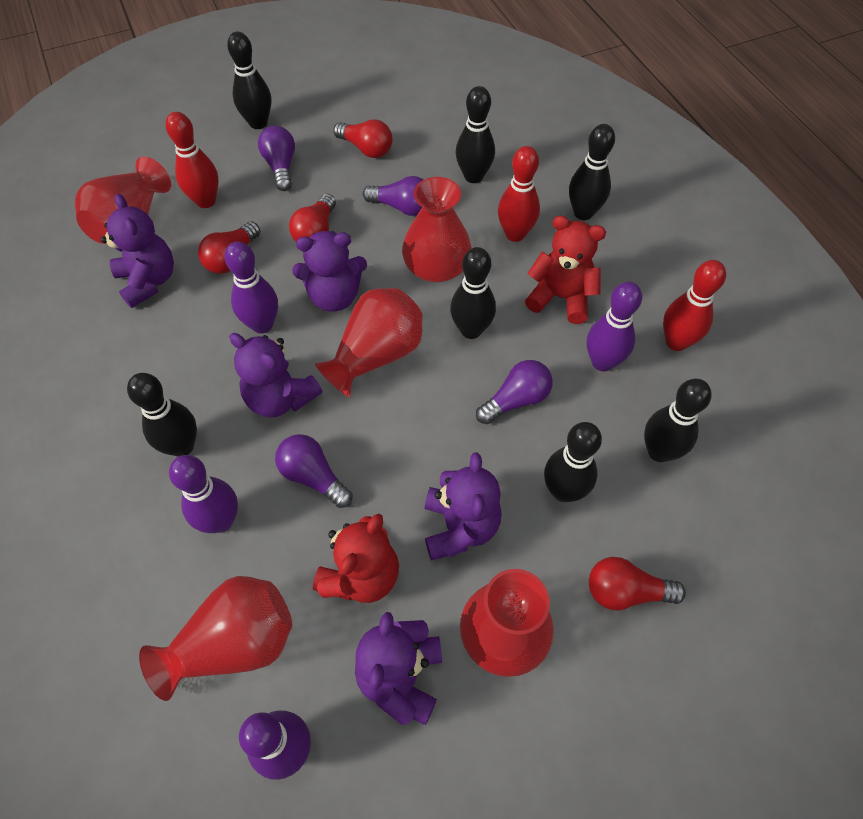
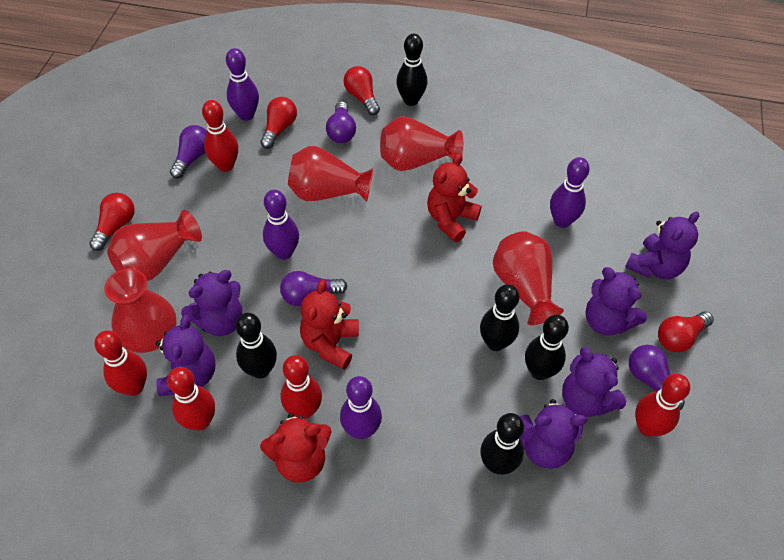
black bowling pin: 7 -> 5
purple teddy bear: 5 -> 6
red bowling pin: 3 -> 5
red teddy bear: 2 -> 3

